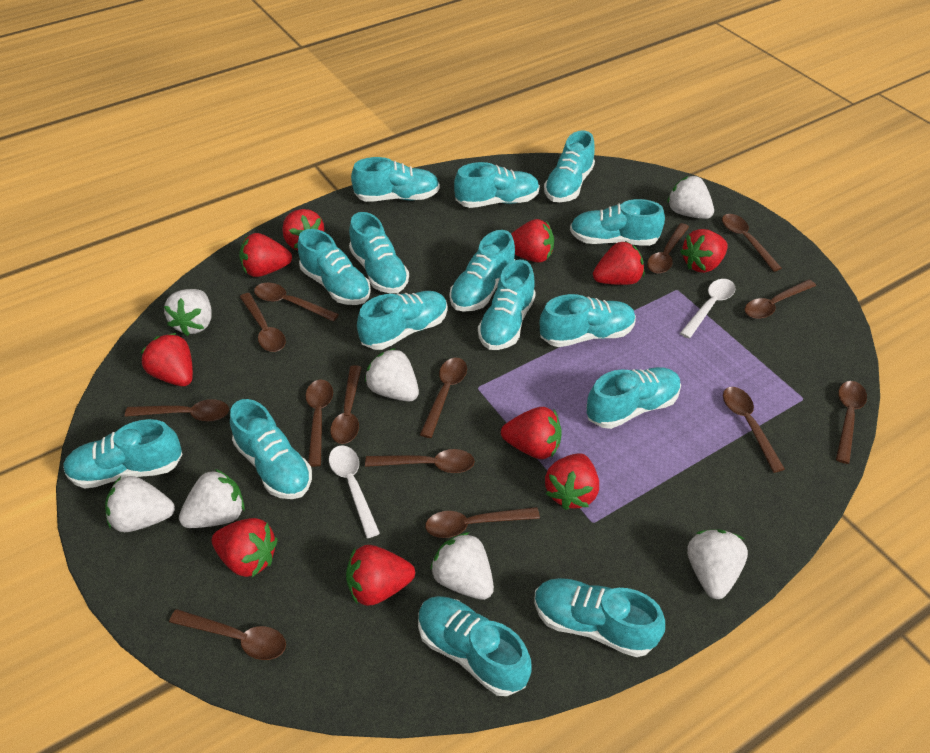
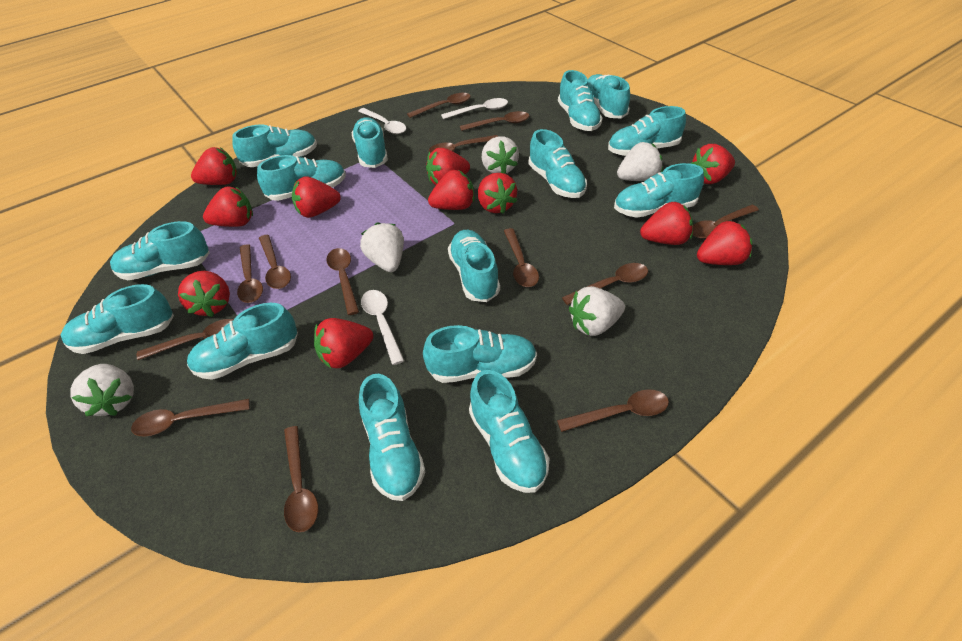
brown spoon: 14 -> 13
red strawberry: 10 -> 11
white spoon: 2 -> 3
white strawberry: 7 -> 5

